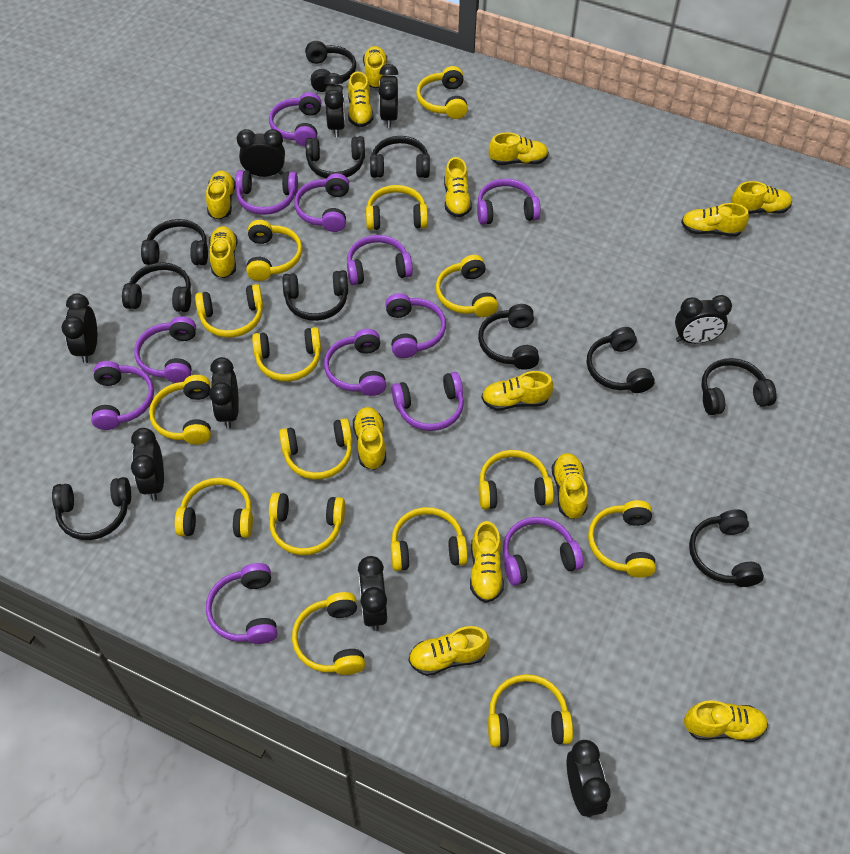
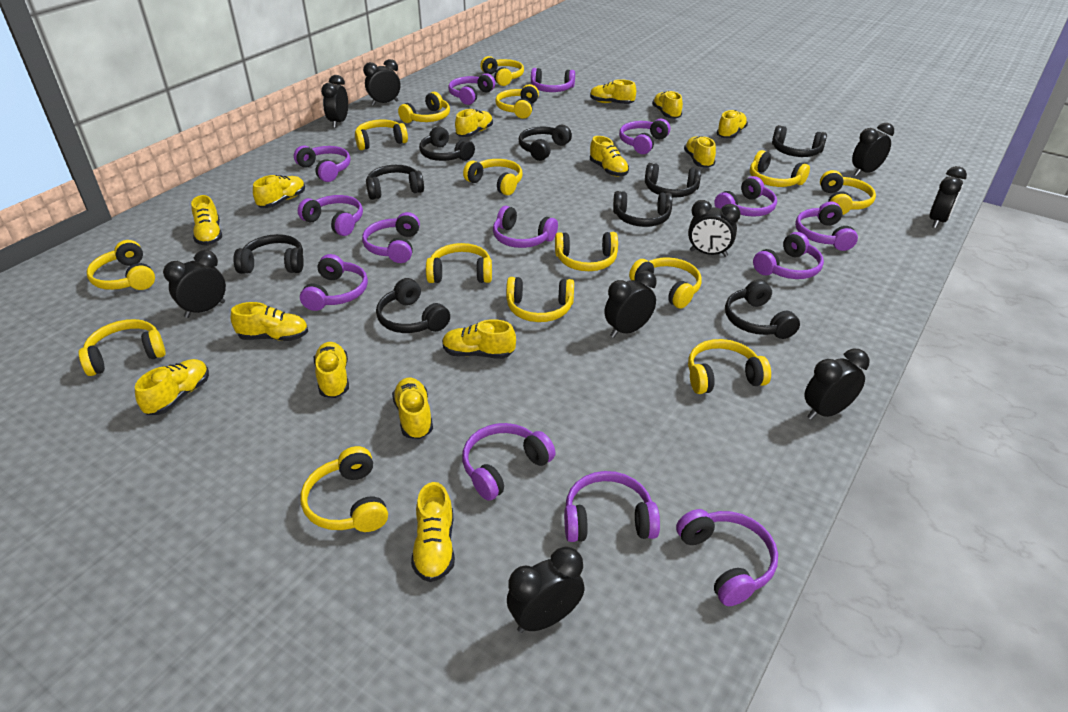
black headphones: 11 -> 9
purple headphones: 12 -> 14

